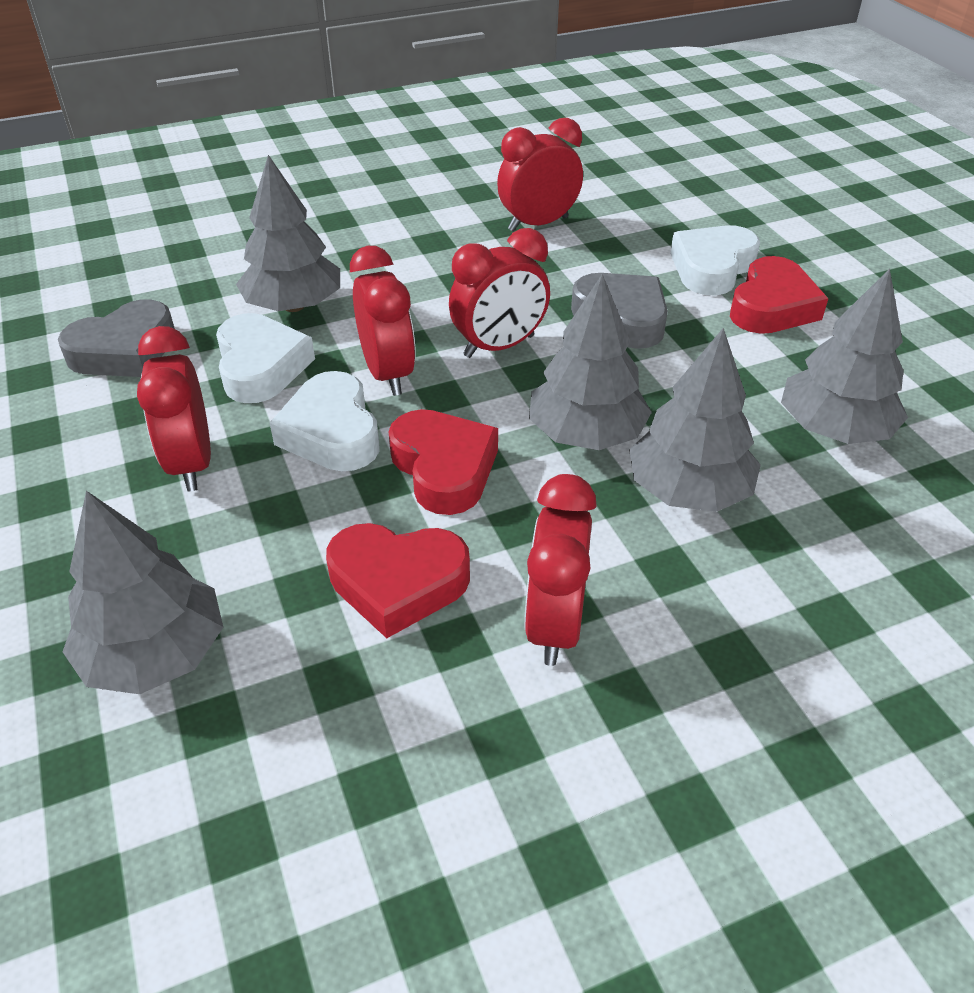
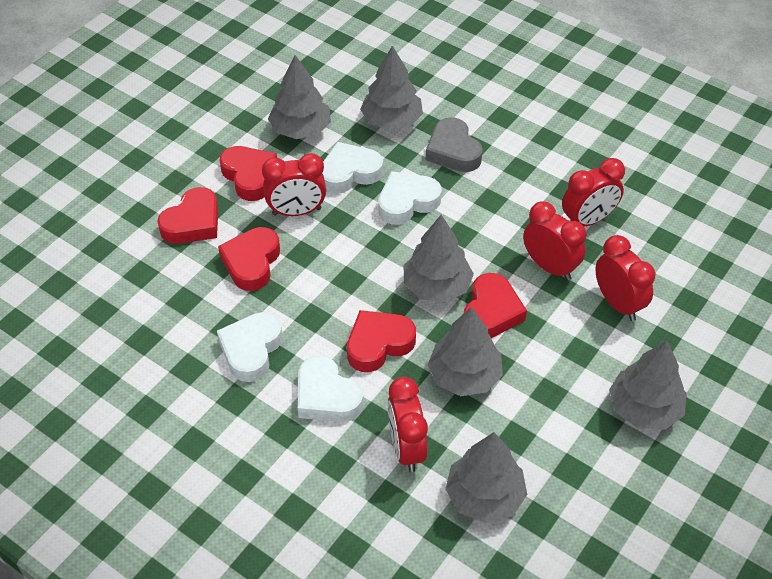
grey heart: 2 -> 1
grey tree: 5 -> 6
red heart: 3 -> 5
white heart: 3 -> 4

